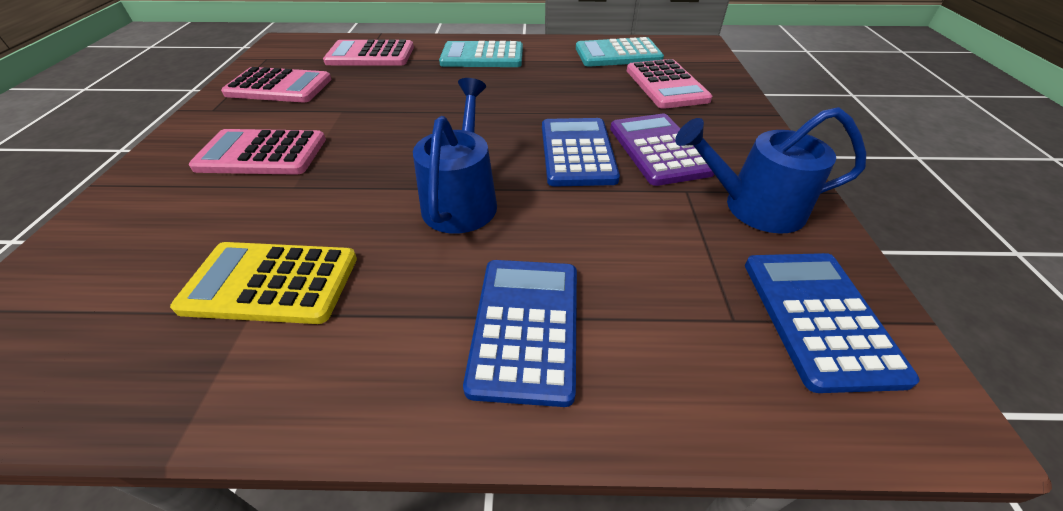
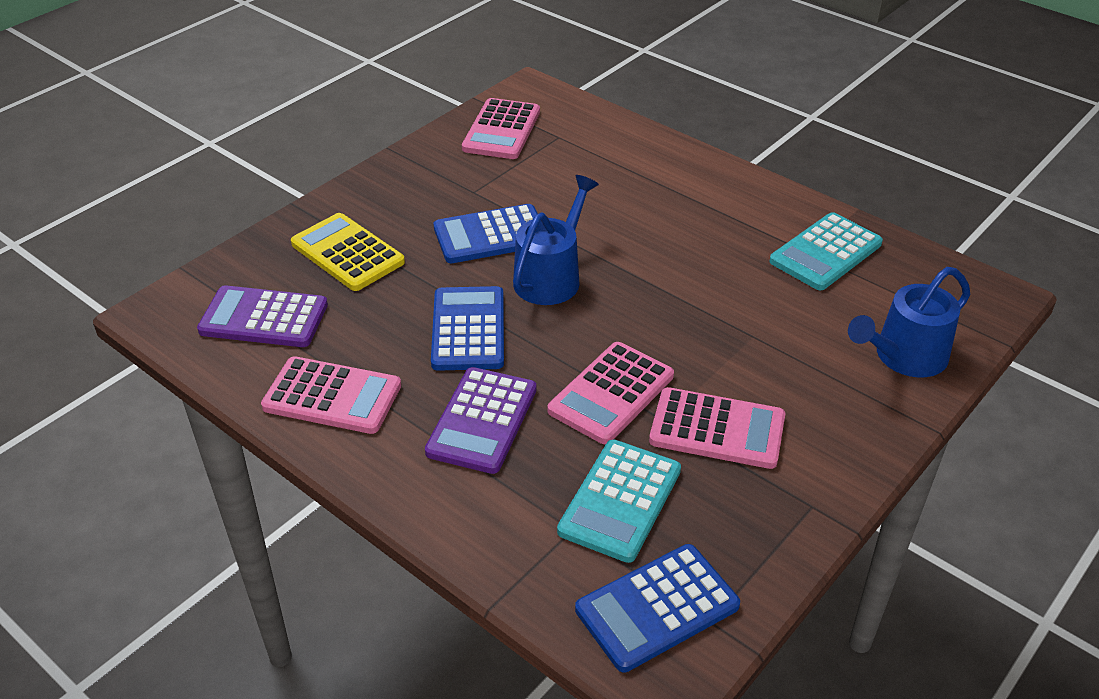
purple calculator: 1 -> 2

